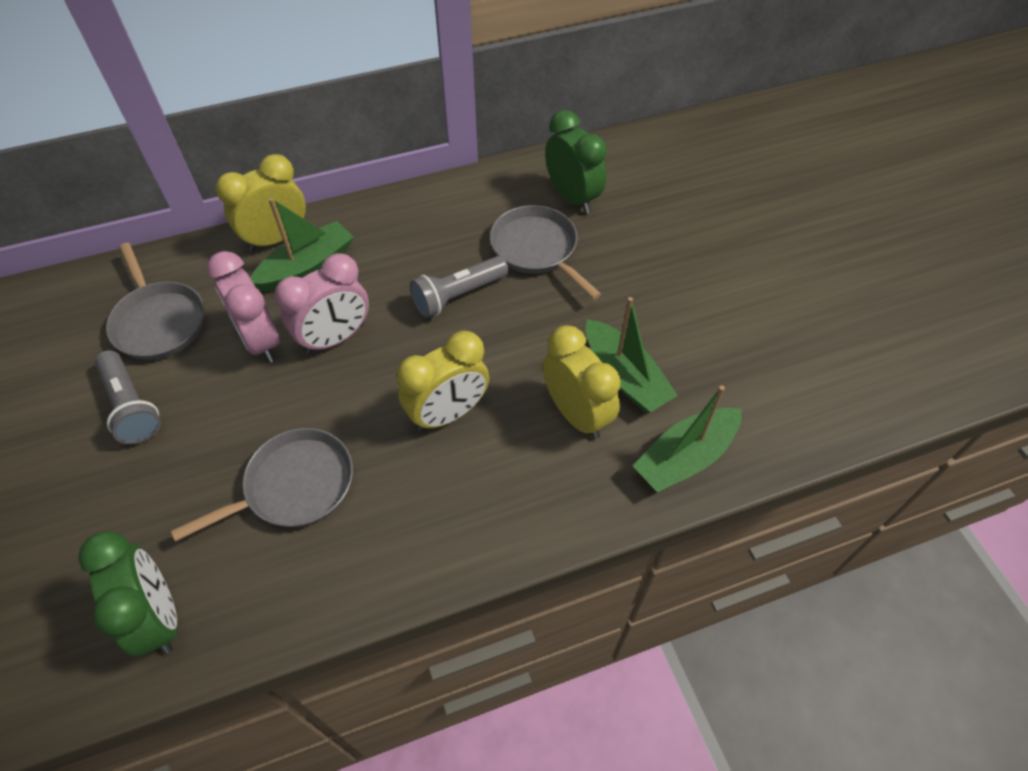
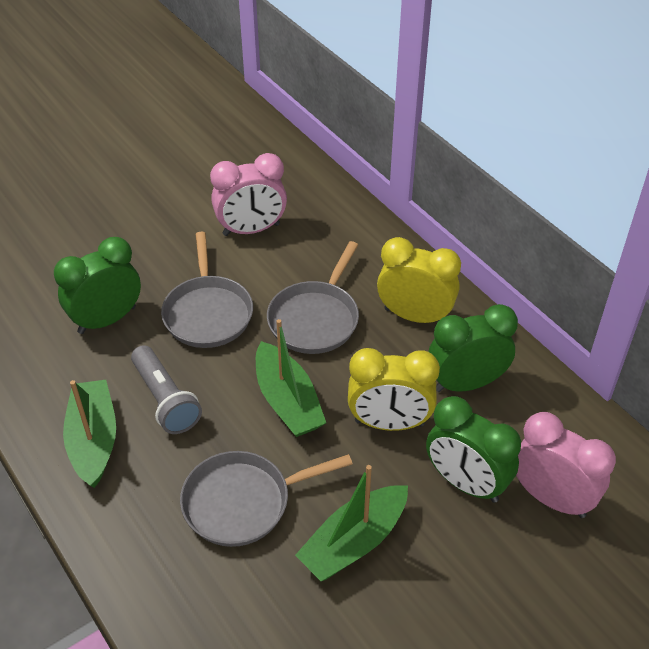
green clock: 2 -> 3
grey flashlight: 2 -> 1
yellow clock: 3 -> 2

